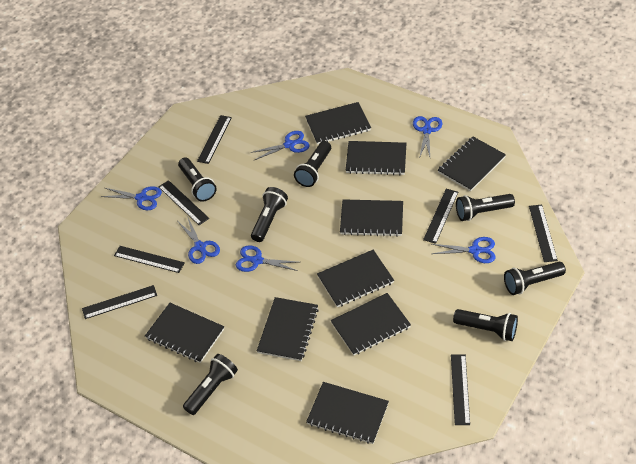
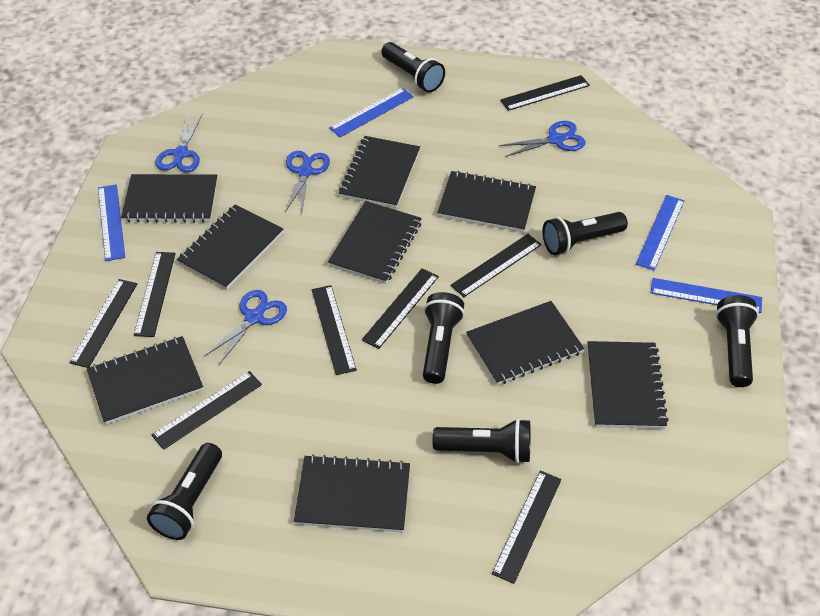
black flashlight: 7 -> 6
black ruler: 7 -> 8
blue ruler: 0 -> 4
blue scissors: 6 -> 4

